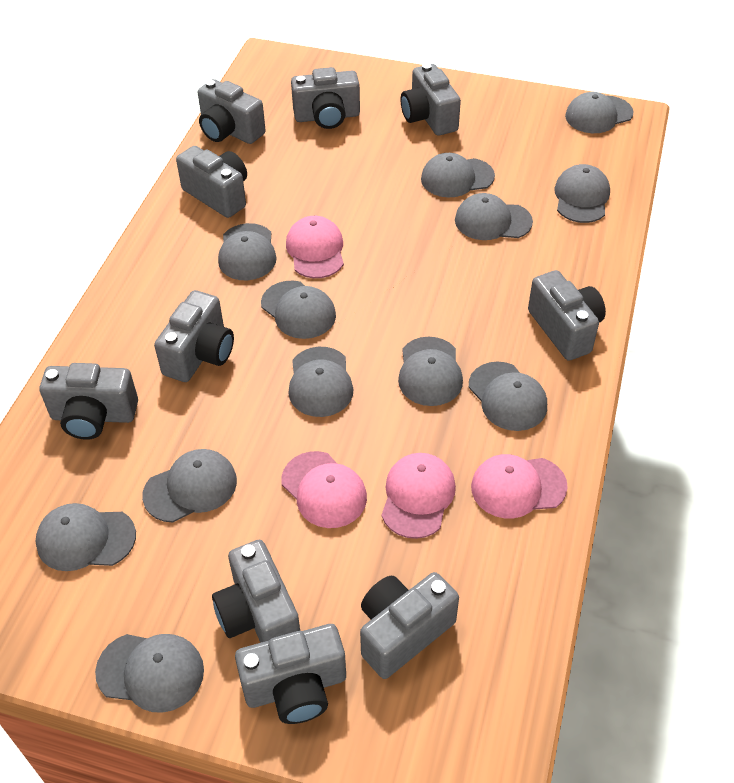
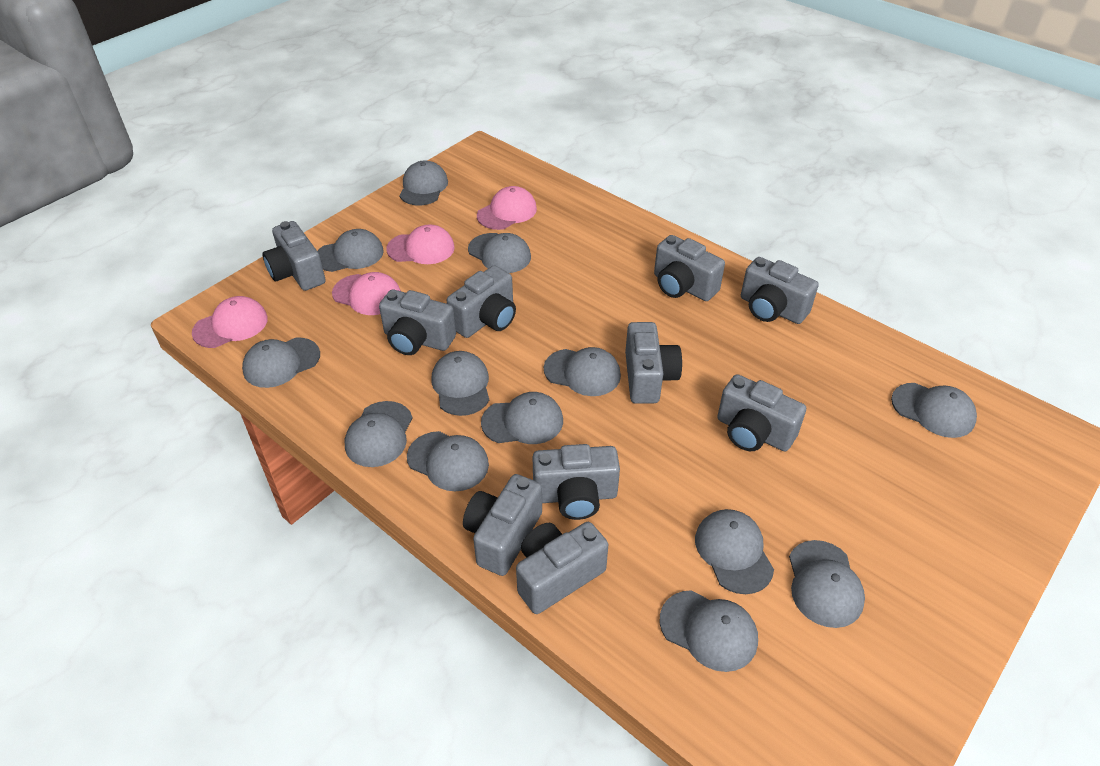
grey cap: 12 -> 13

